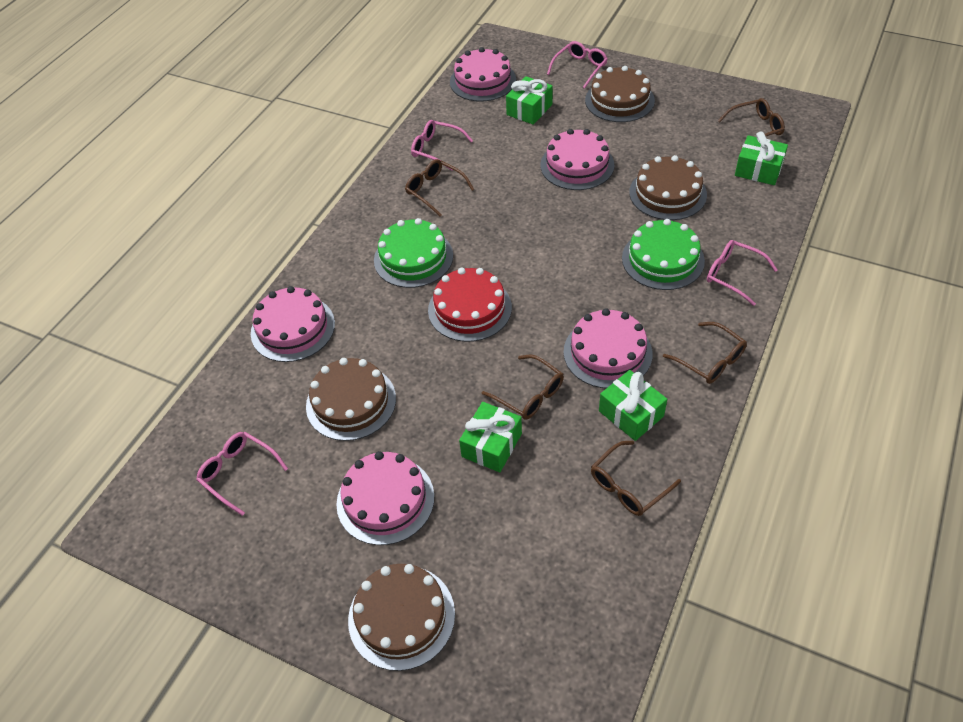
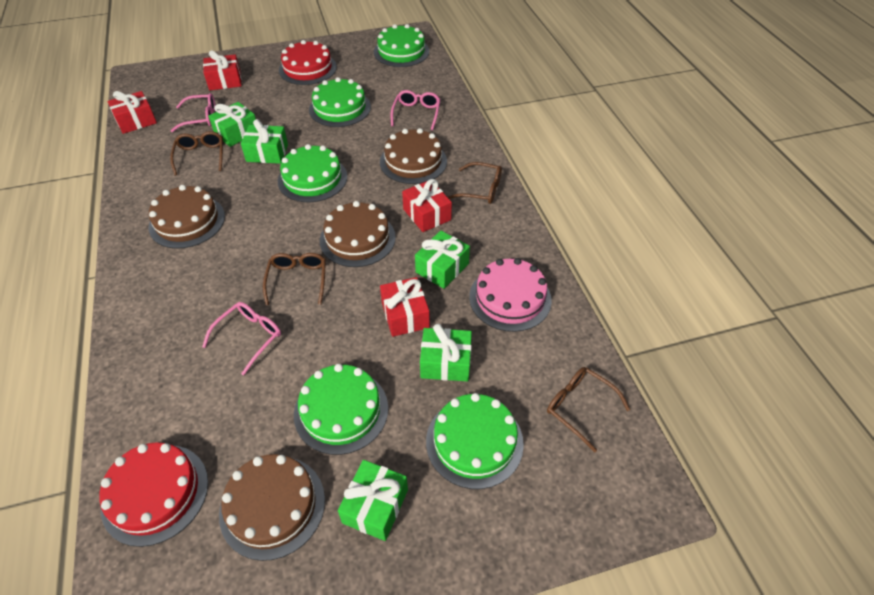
brown glasses: 5 -> 4
green cake: 2 -> 5
green gift: 4 -> 5
pink cake: 5 -> 1
pink glasses: 4 -> 3
red cake: 1 -> 2
red gift: 0 -> 4

